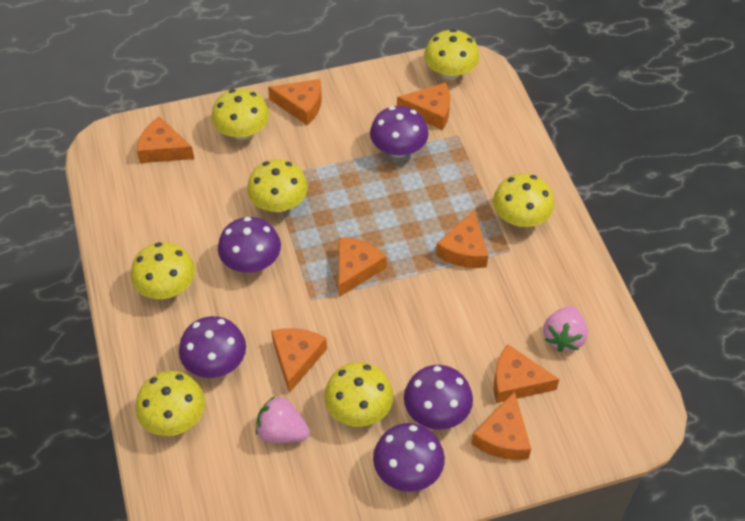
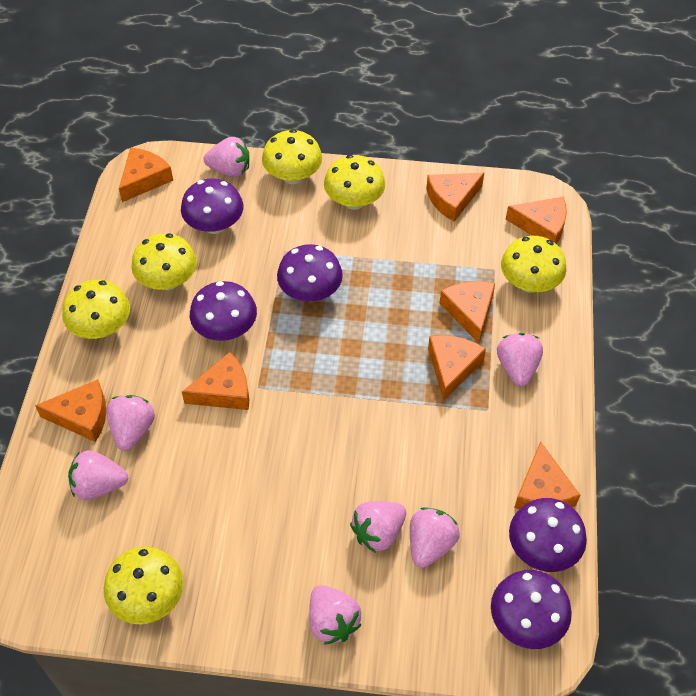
pink strawberry: 2 -> 7
yellow mushroom: 7 -> 6

